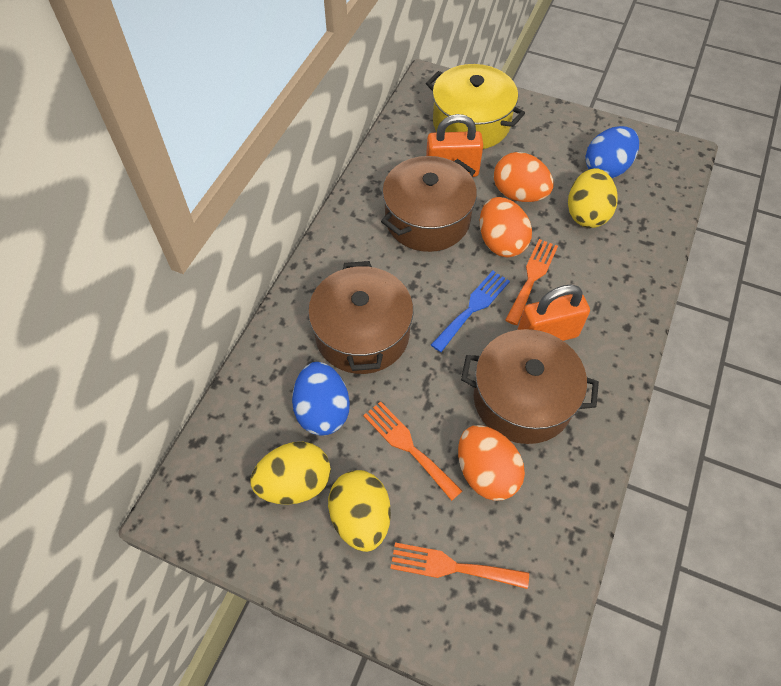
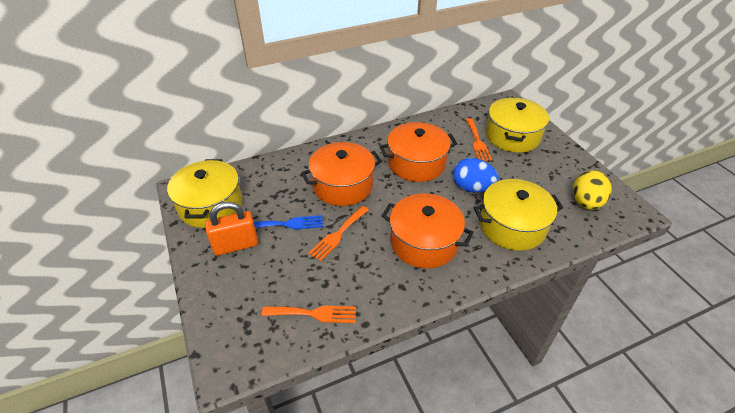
blue egg: 2 -> 1
brown pot: 3 -> 0
orange egg: 3 -> 0
orange padlock: 2 -> 1
orange pot: 0 -> 3
yellow egg: 3 -> 1
yellow pot: 1 -> 3

